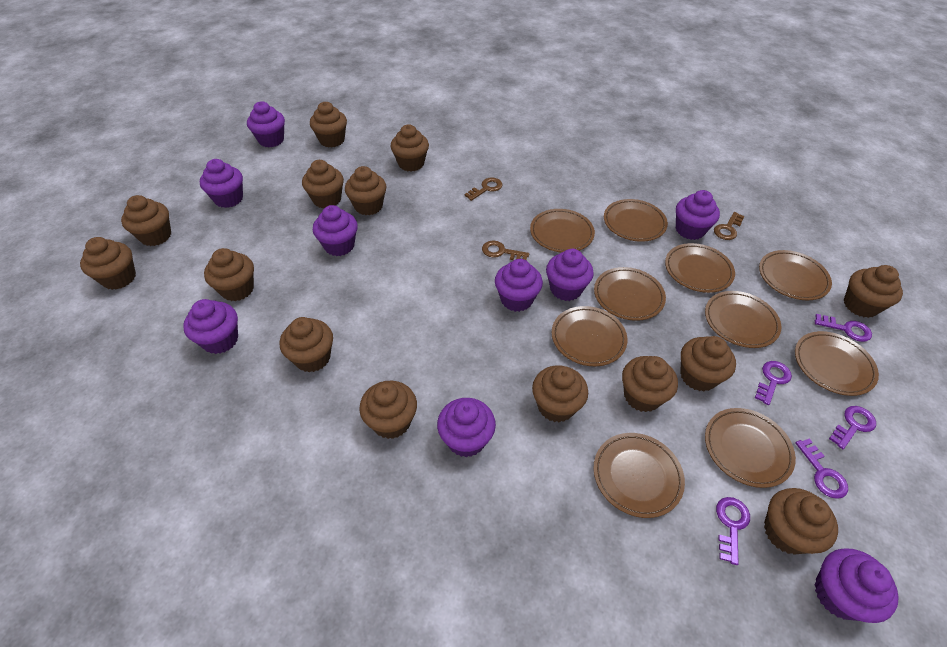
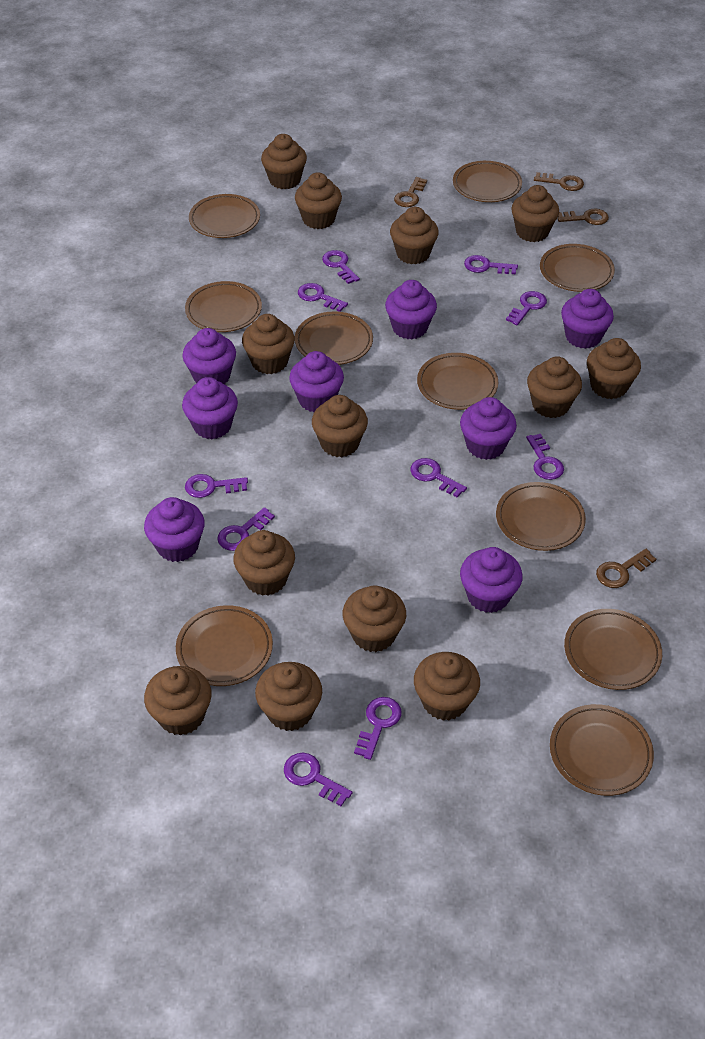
brown cupcake: 14 -> 13
brown key: 3 -> 4
purple cupcake: 9 -> 8
purple key: 5 -> 10

